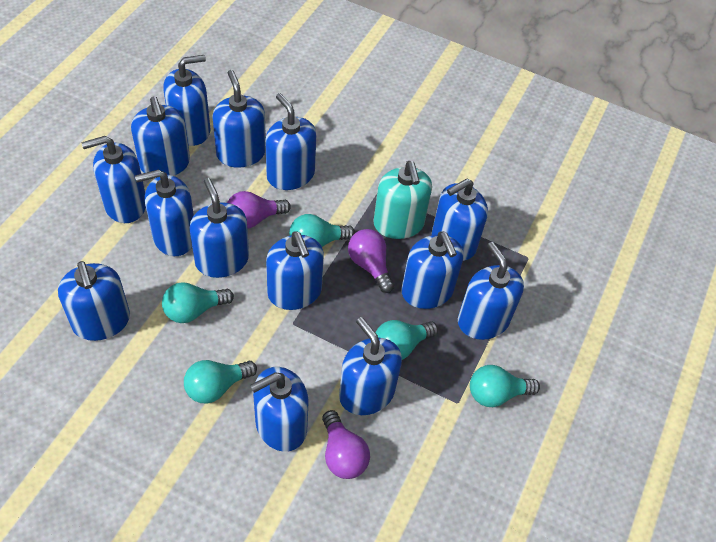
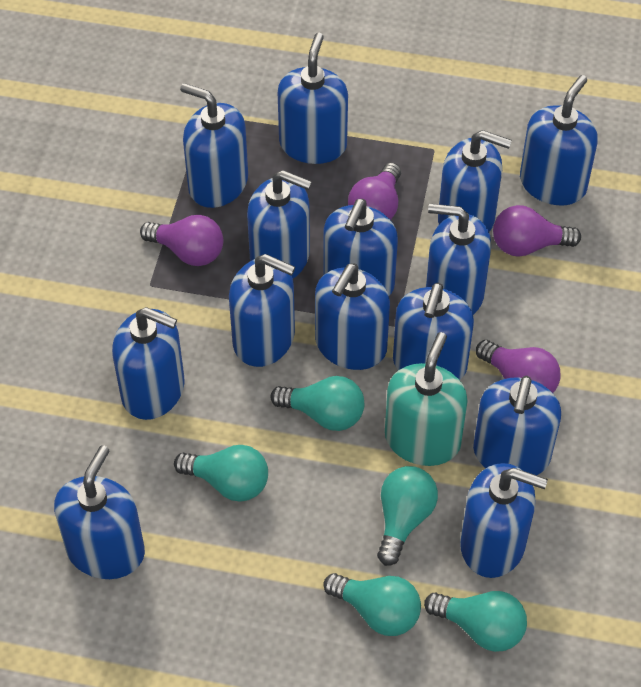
purple light bulb: 3 -> 4

